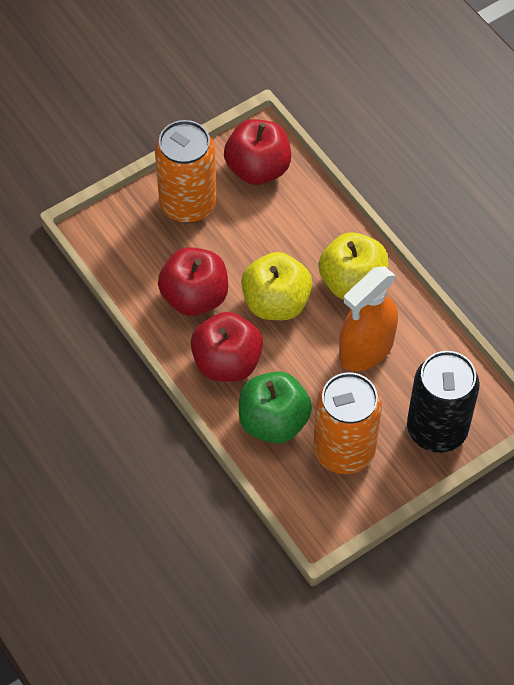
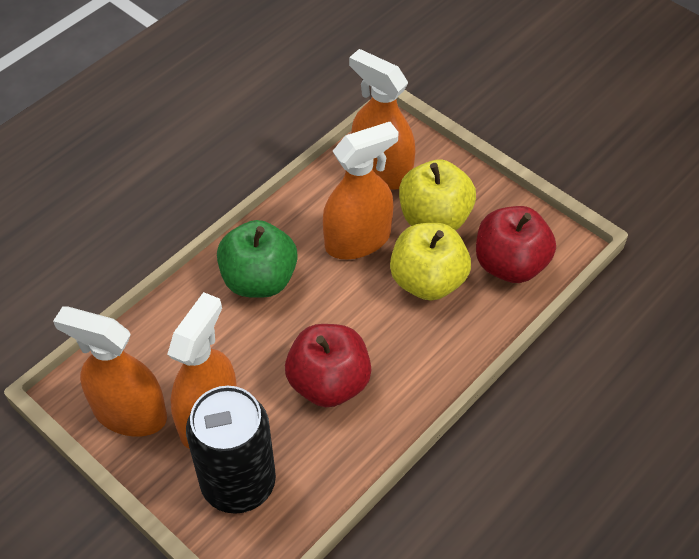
orange can: 2 -> 0
orange spray bottle: 1 -> 4
red apple: 3 -> 2

